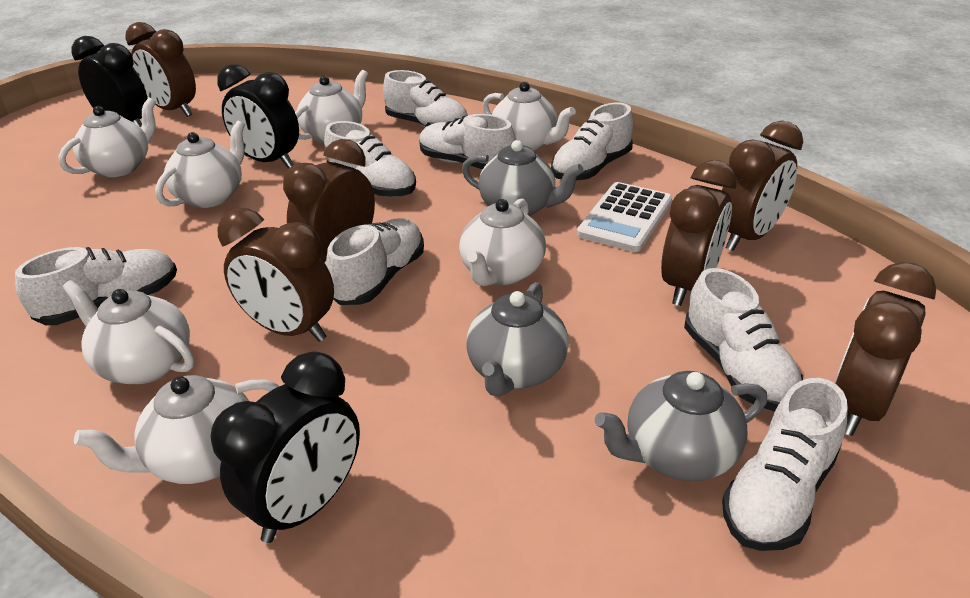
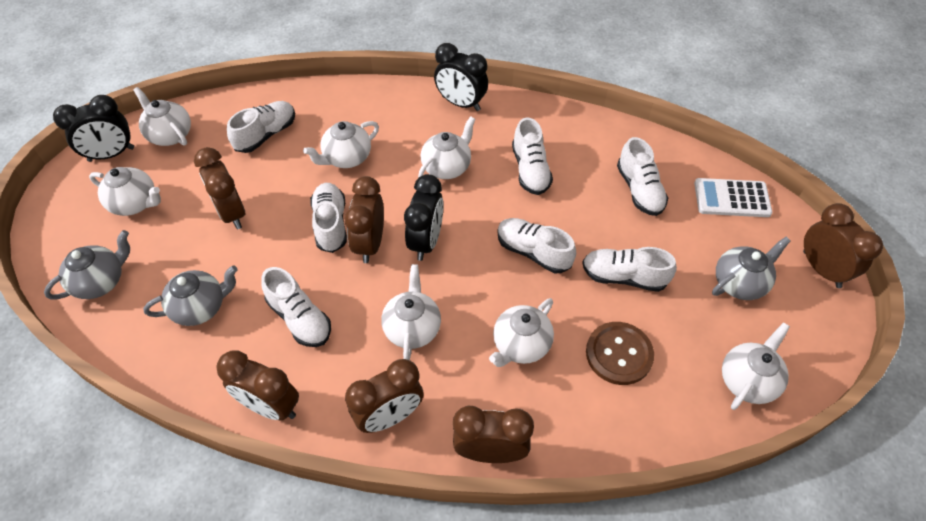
brown button: 0 -> 1
white shoe: 8 -> 7

